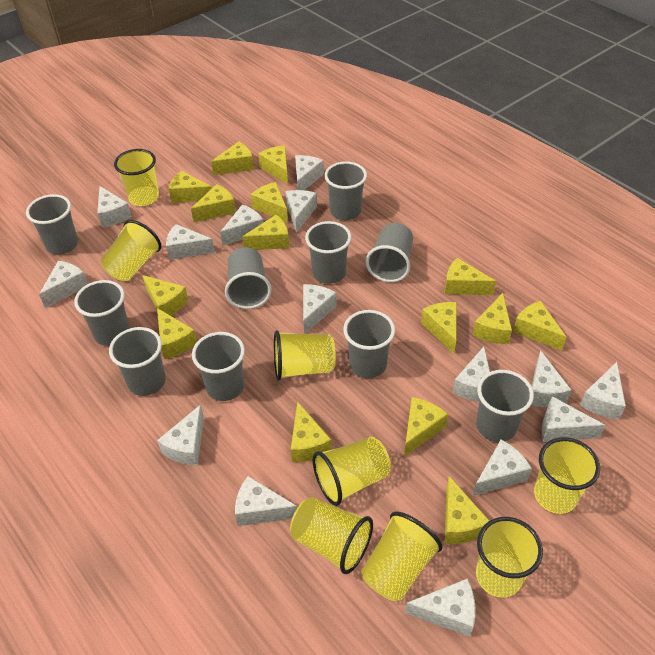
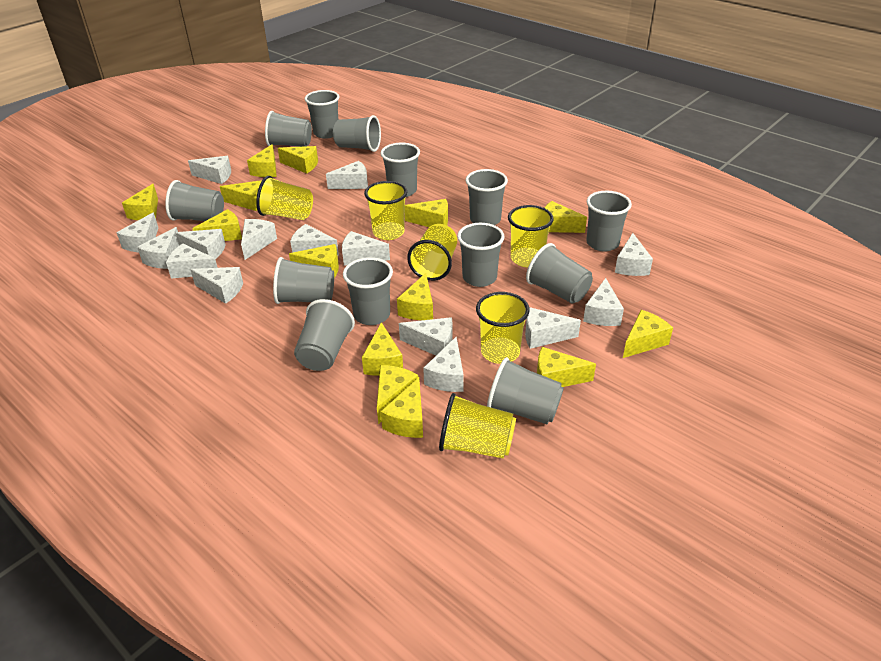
grey cup: 10 -> 13
yellow cheese: 15 -> 14
yellow cup: 8 -> 6

